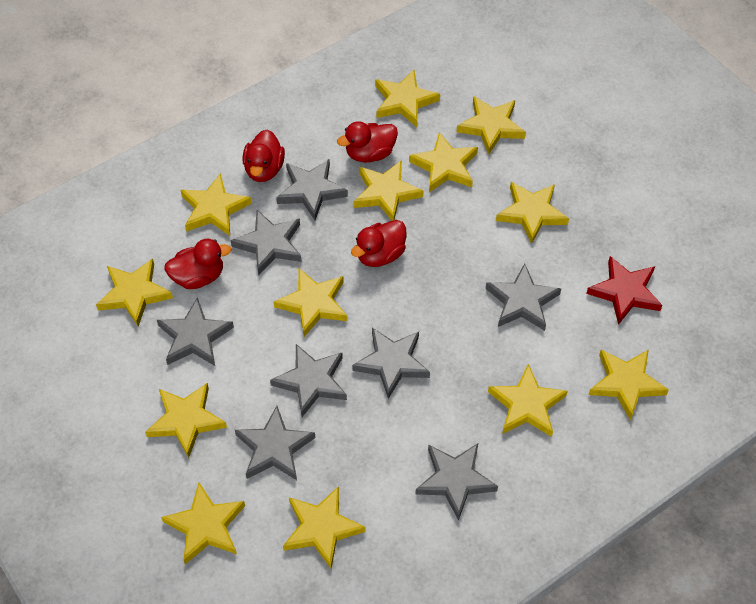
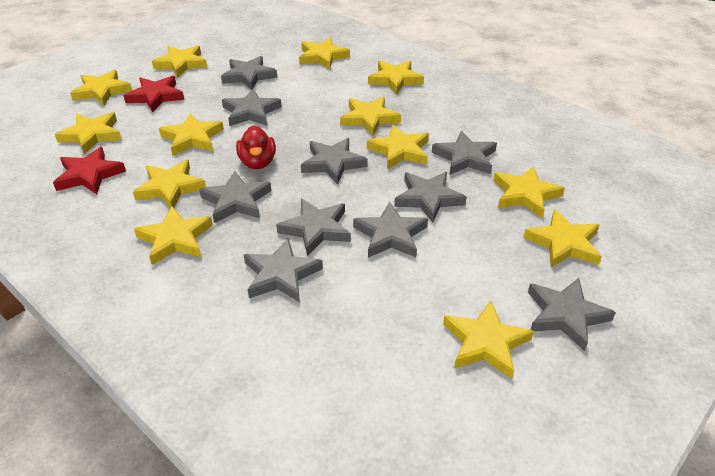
grey star: 8 -> 10
red duck: 4 -> 1
red star: 1 -> 2

